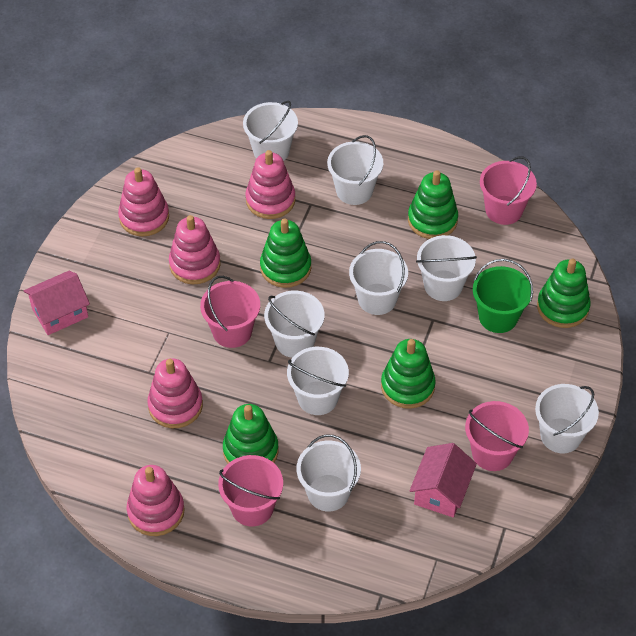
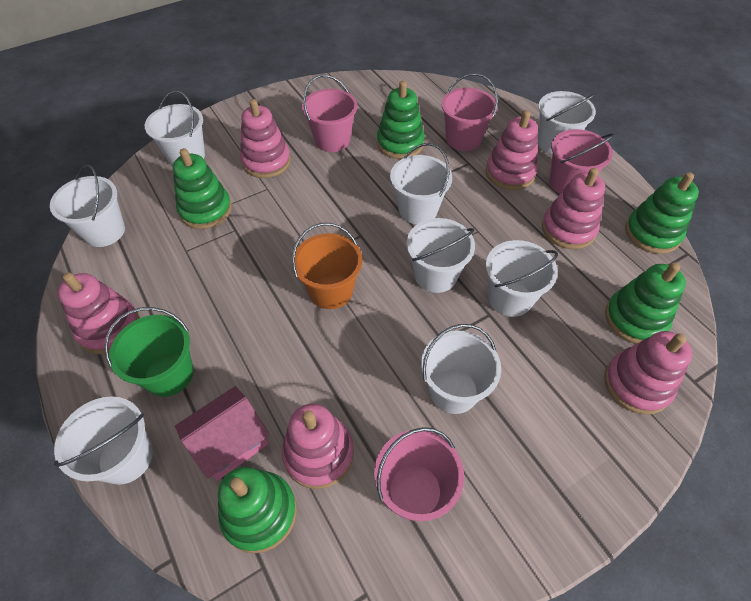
orange bucket: 0 -> 1
pink house: 2 -> 1
pink stacking toy: 5 -> 6

